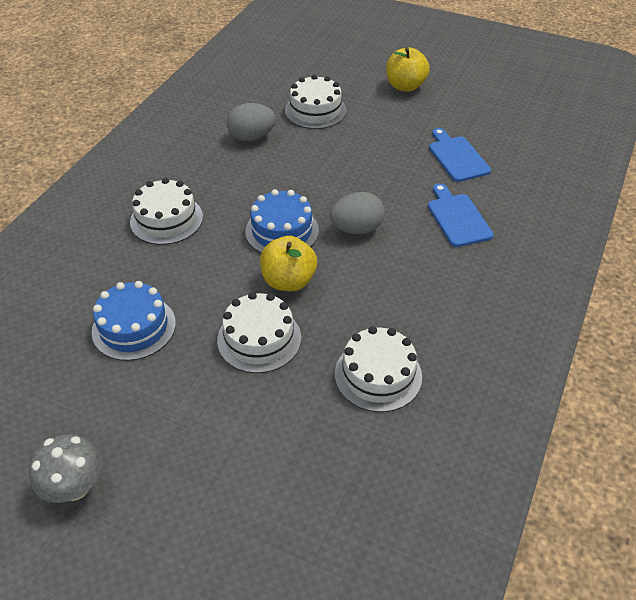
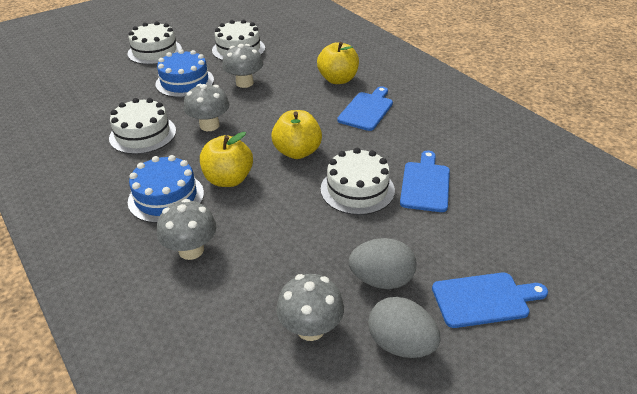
blue cutting board: 2 -> 3
grey mushroom: 1 -> 4
yellow apple: 2 -> 3

